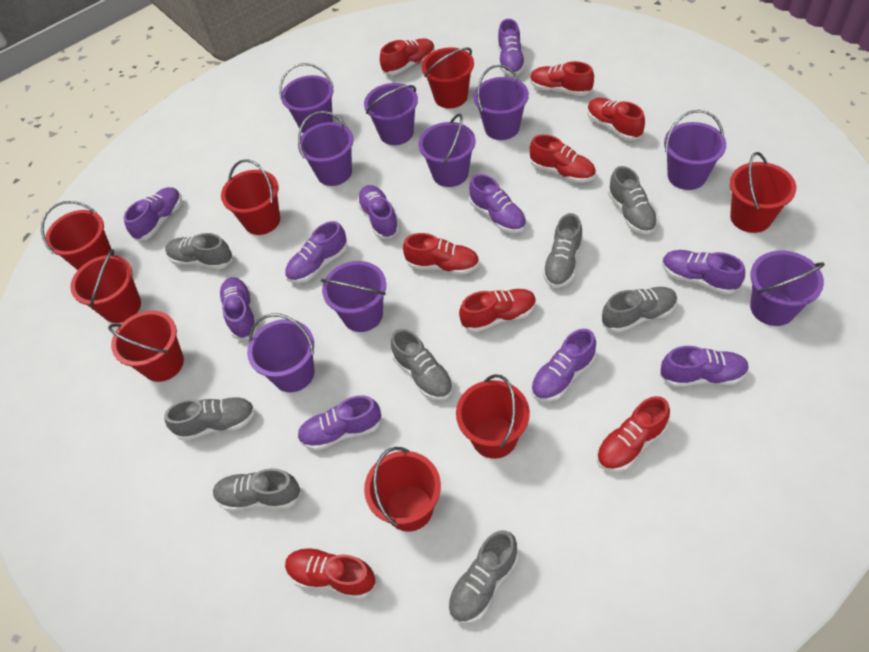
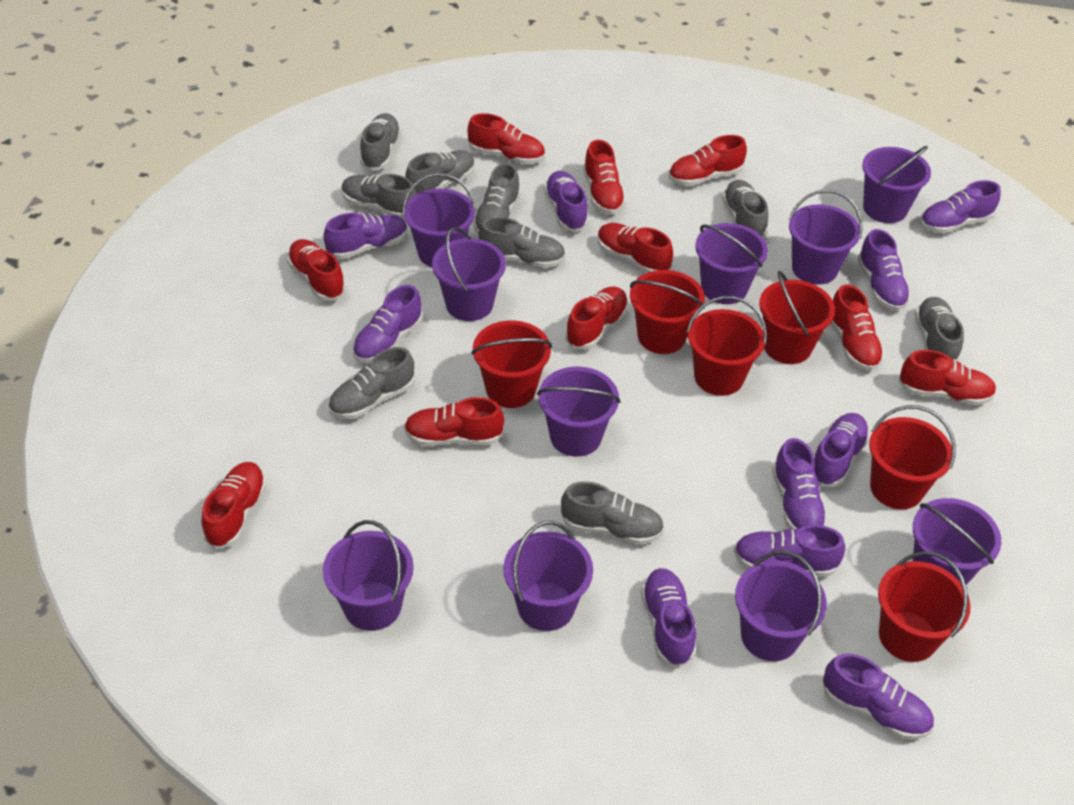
grey shoe: 8 -> 9
purple bucket: 9 -> 10
red bucket: 8 -> 6
red shoe: 8 -> 10

